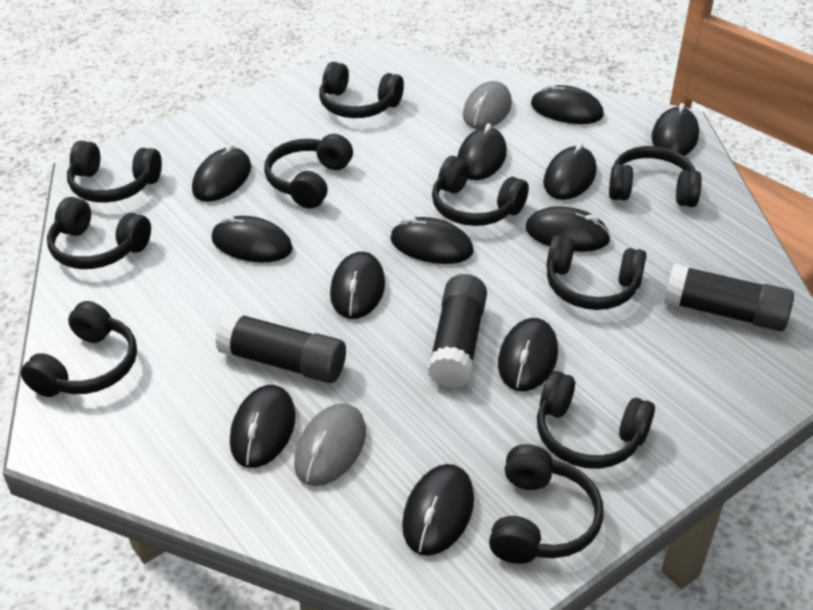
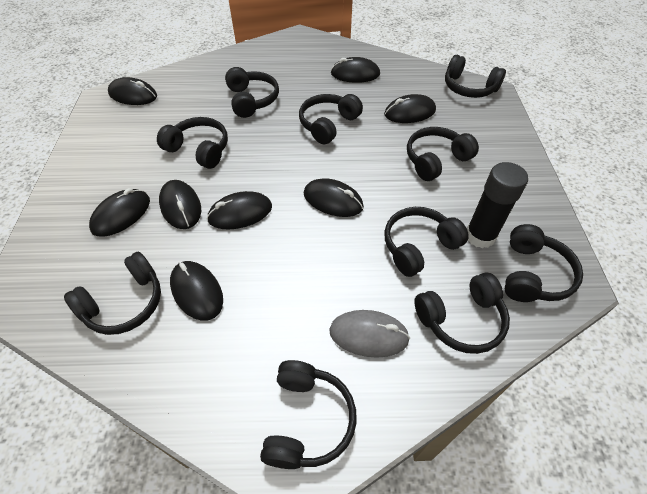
black glue stick: 3 -> 1
black mouse: 12 -> 8
grey mouse: 2 -> 1

